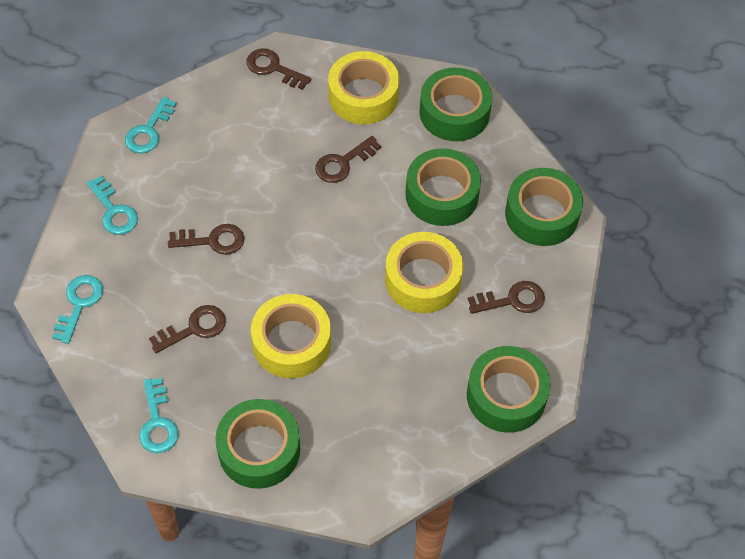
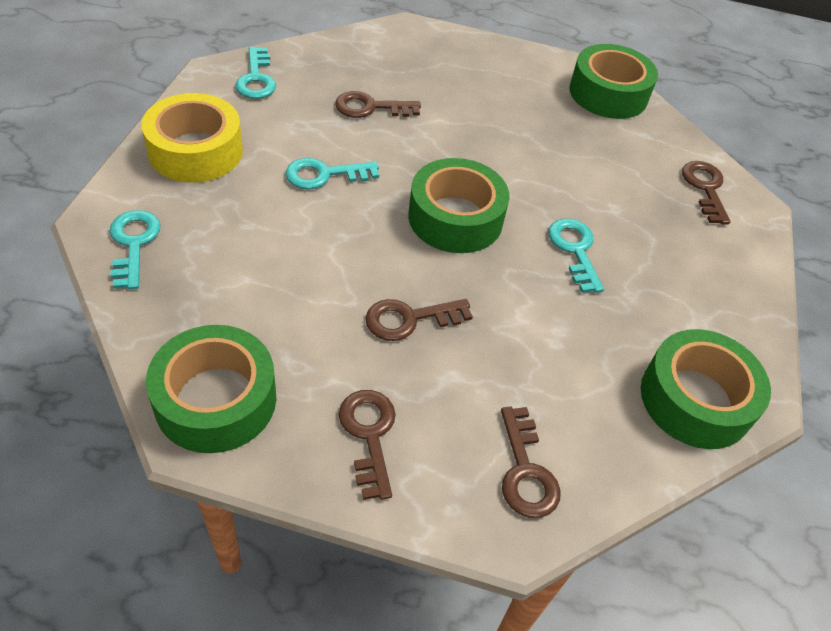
green tape: 5 -> 4
yellow tape: 3 -> 1

